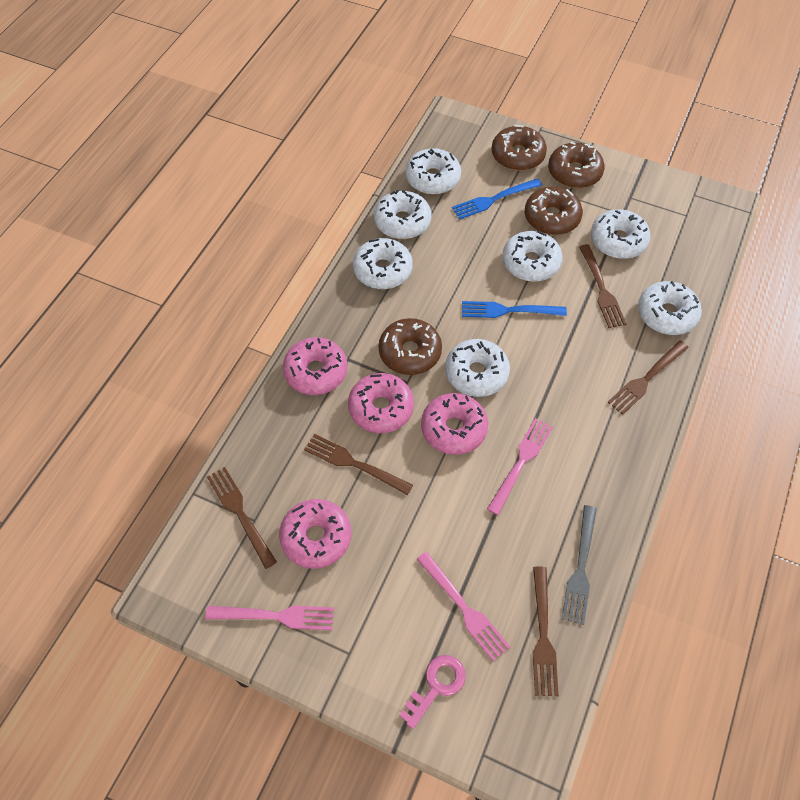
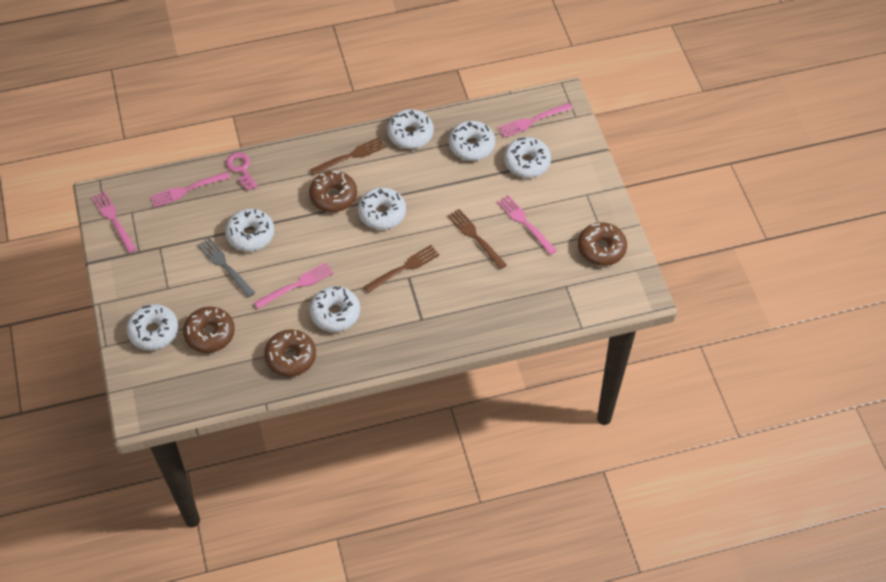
blue fork: 2 -> 0
brown fork: 5 -> 3
pink donut: 4 -> 0
pink fork: 3 -> 5

